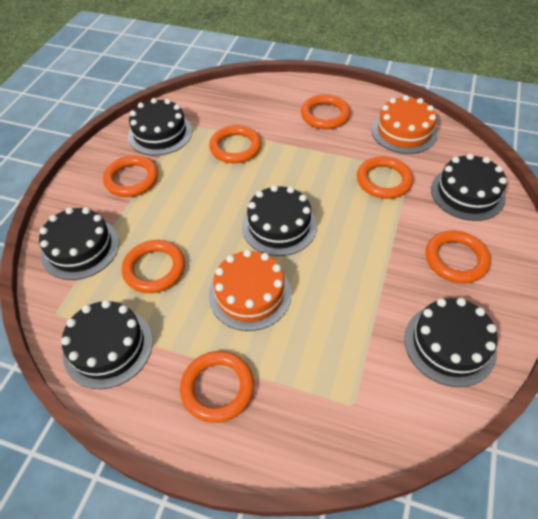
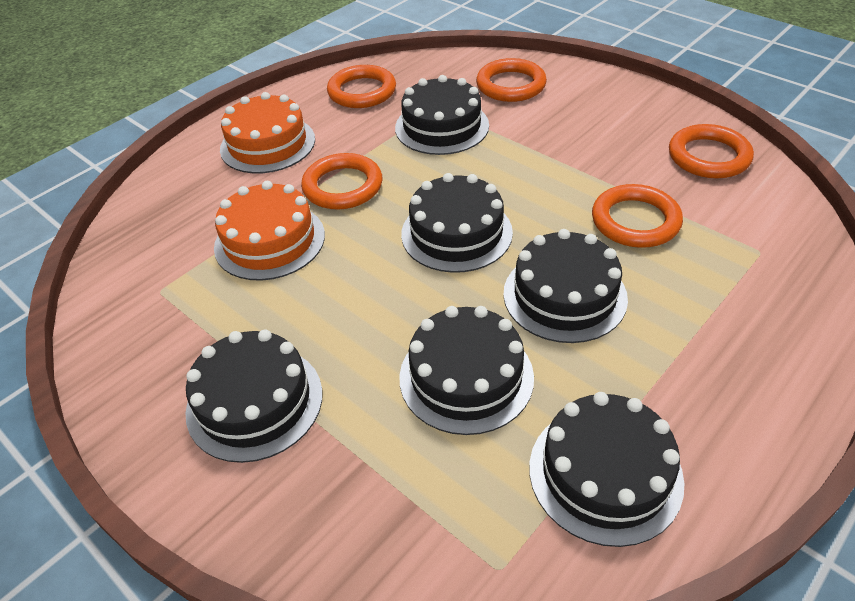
orange ring: 7 -> 5

